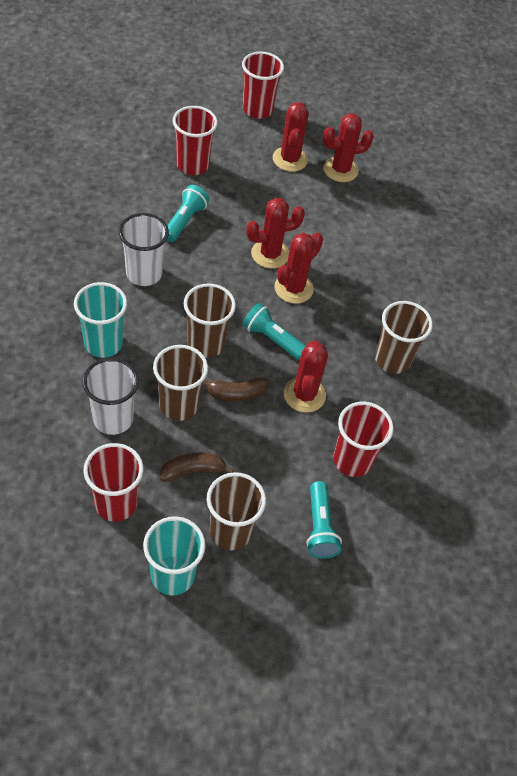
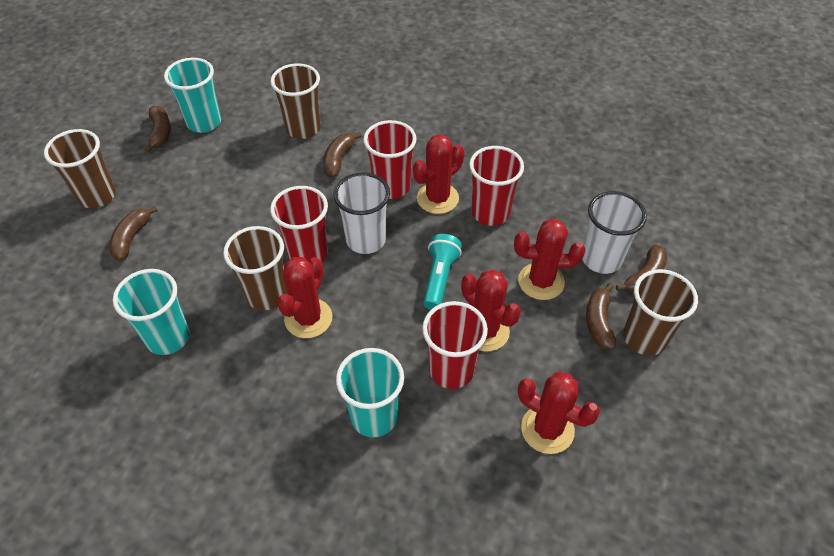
brown banana: 2 -> 5
turquoise cup: 2 -> 3
turquoise flashlight: 3 -> 1

